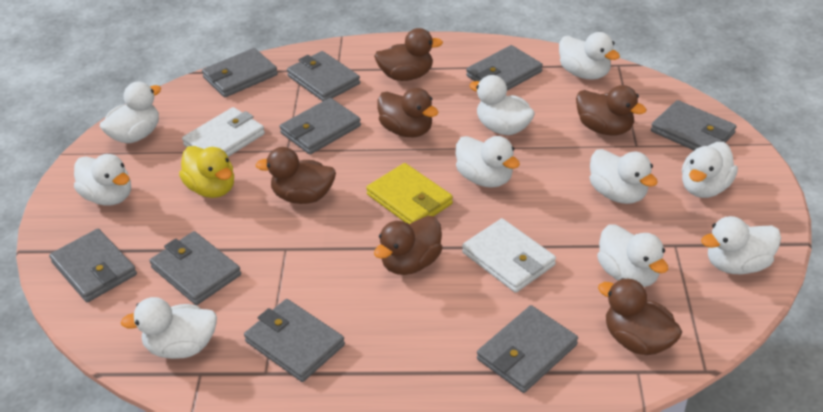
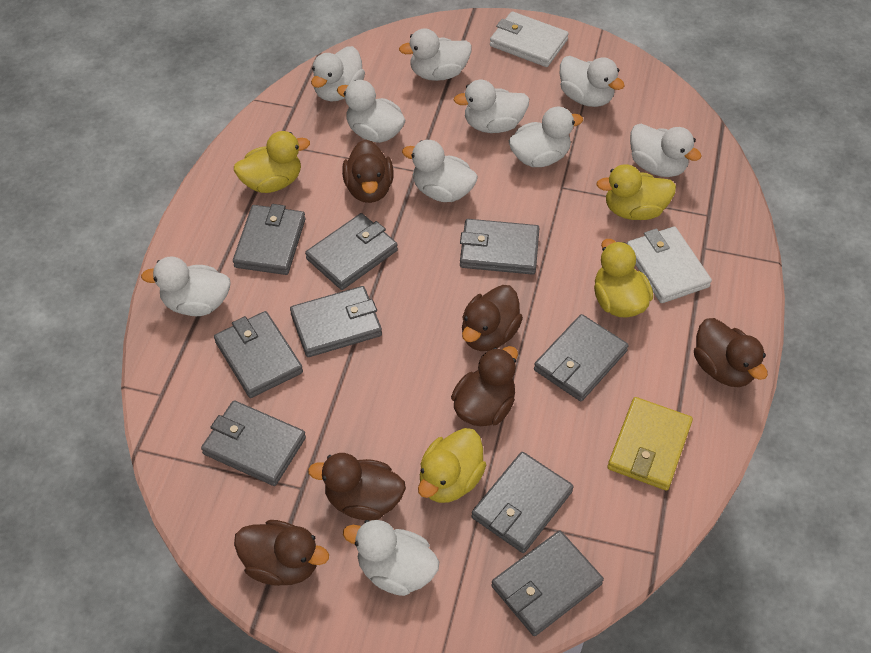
yellow duck: 1 -> 4

